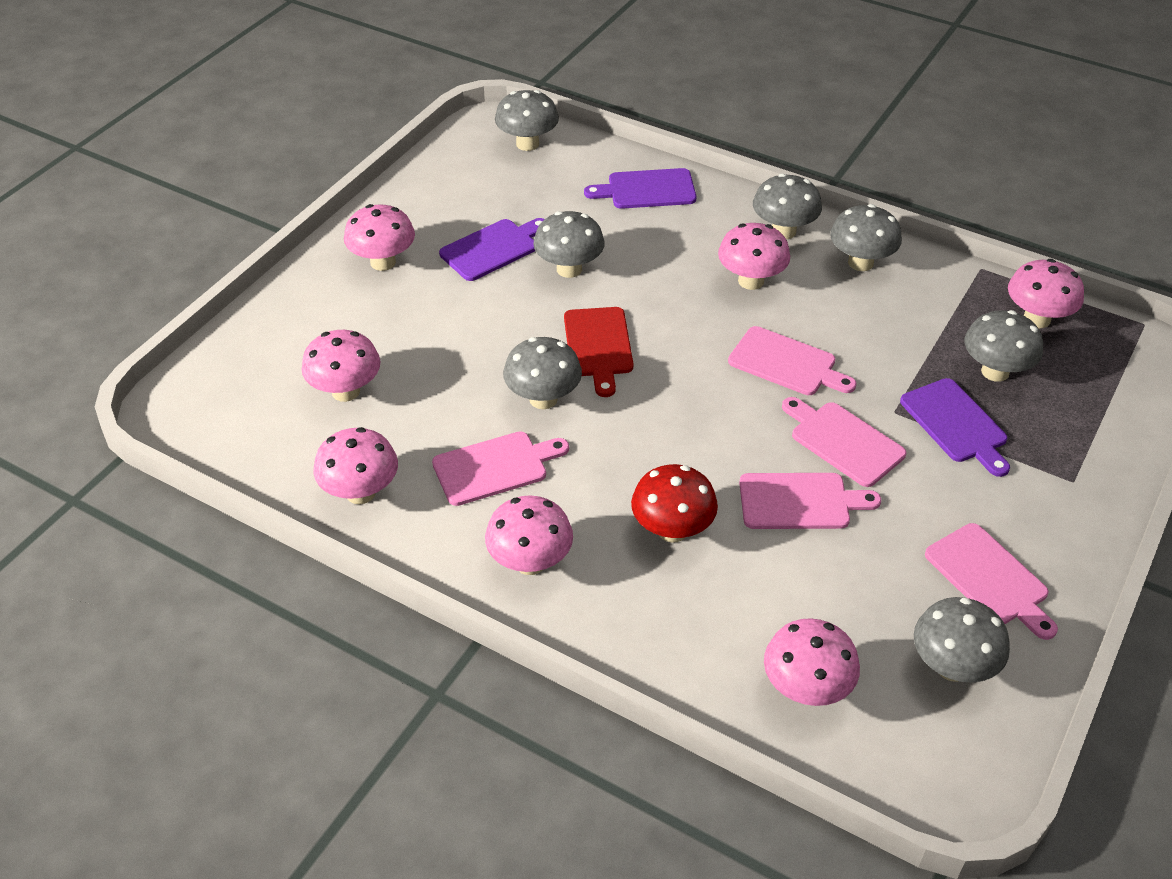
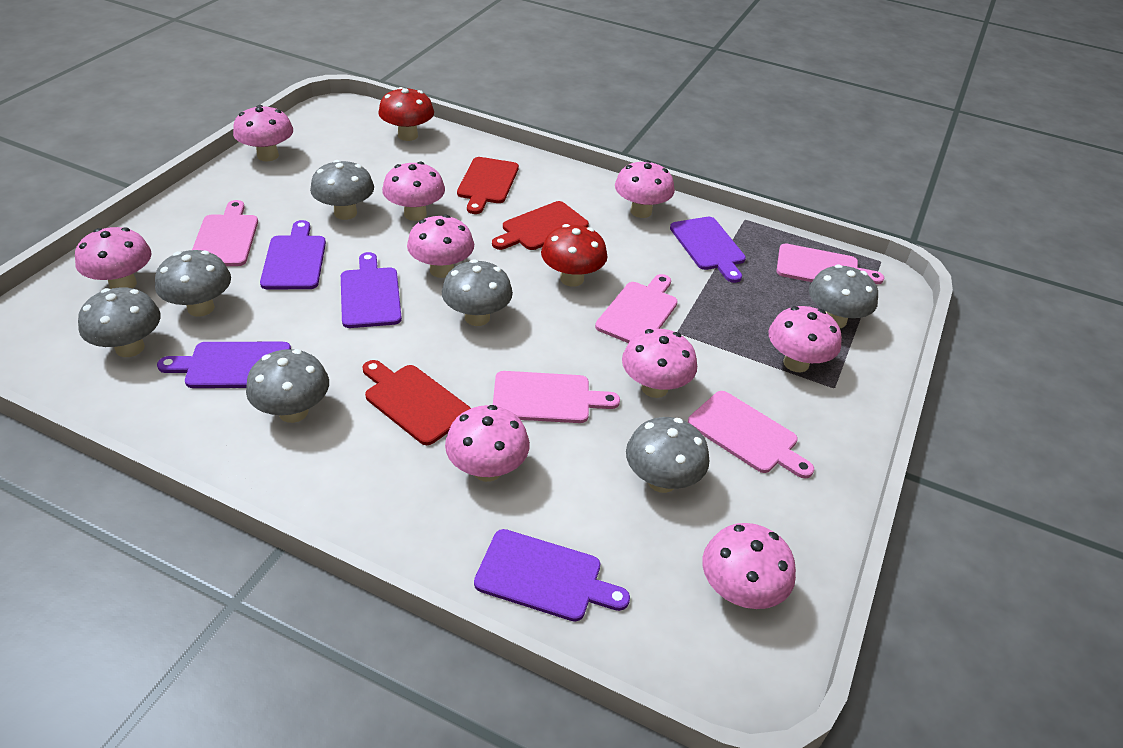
pink mushroom: 7 -> 9
purple cutting board: 3 -> 5
red cutting board: 1 -> 3
red mushroom: 1 -> 2

